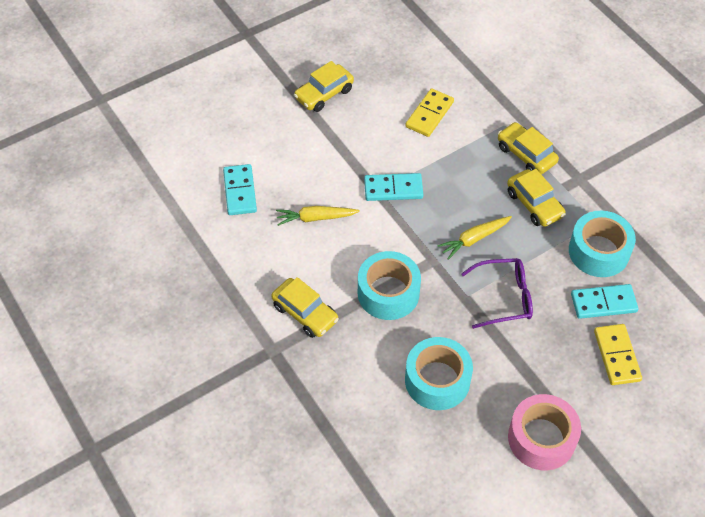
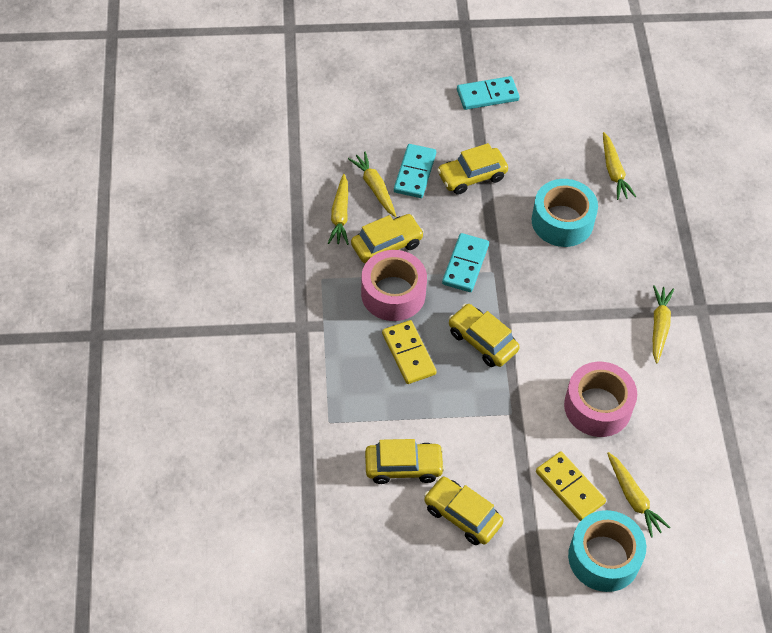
pink tape: 1 -> 2
purple glasses: 1 -> 0
turquoise tape: 3 -> 2
yellow car: 4 -> 5
yellow carrot: 2 -> 5

